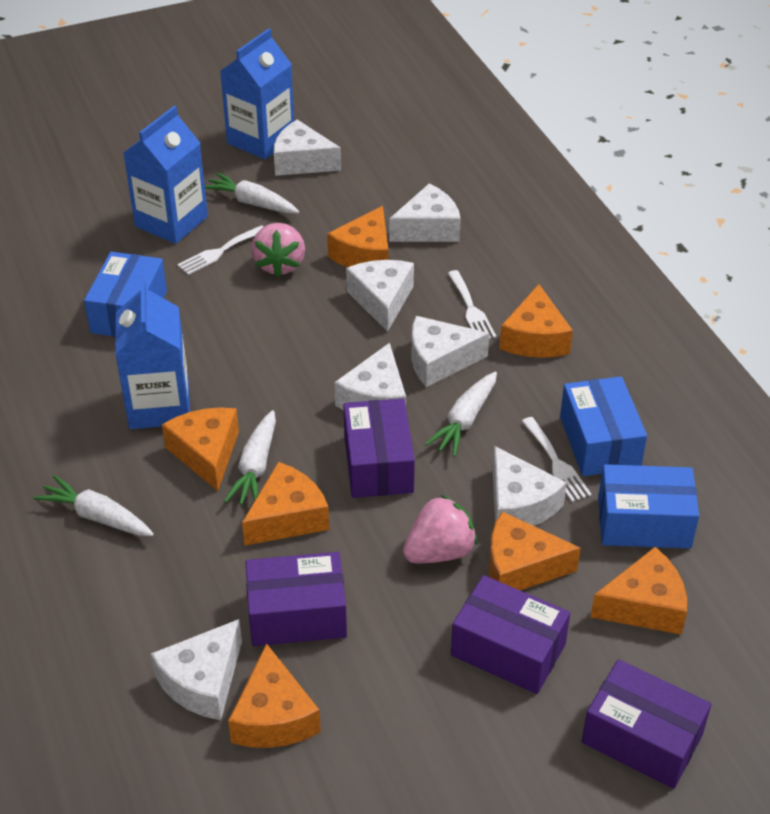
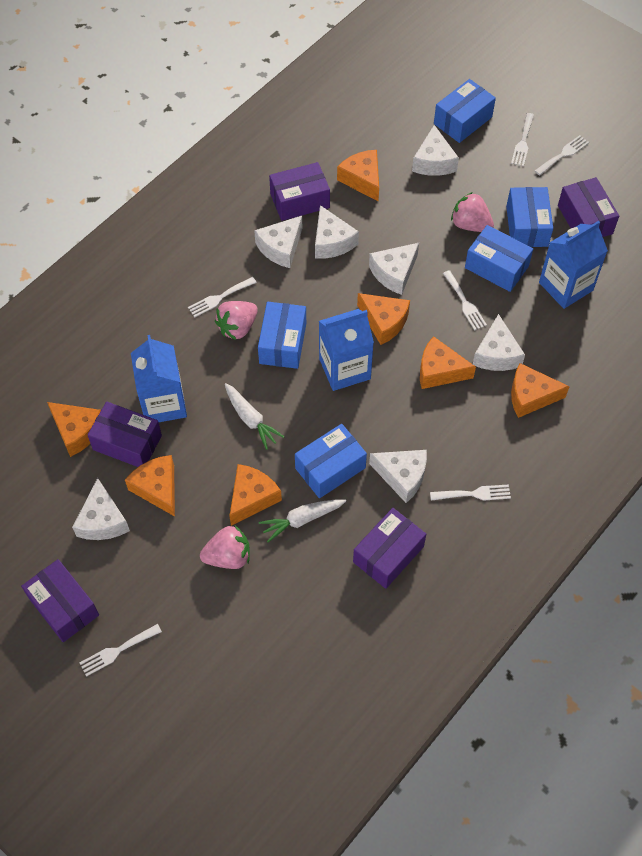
blue box: 3 -> 5
pink strawberry: 2 -> 3
purple box: 4 -> 5
white carrot: 4 -> 2
white fork: 3 -> 6

